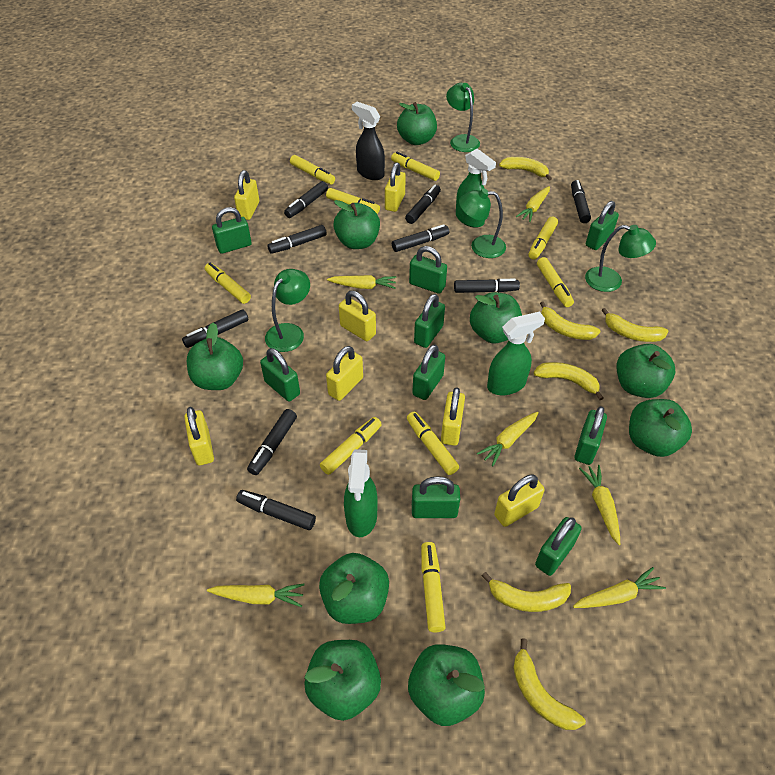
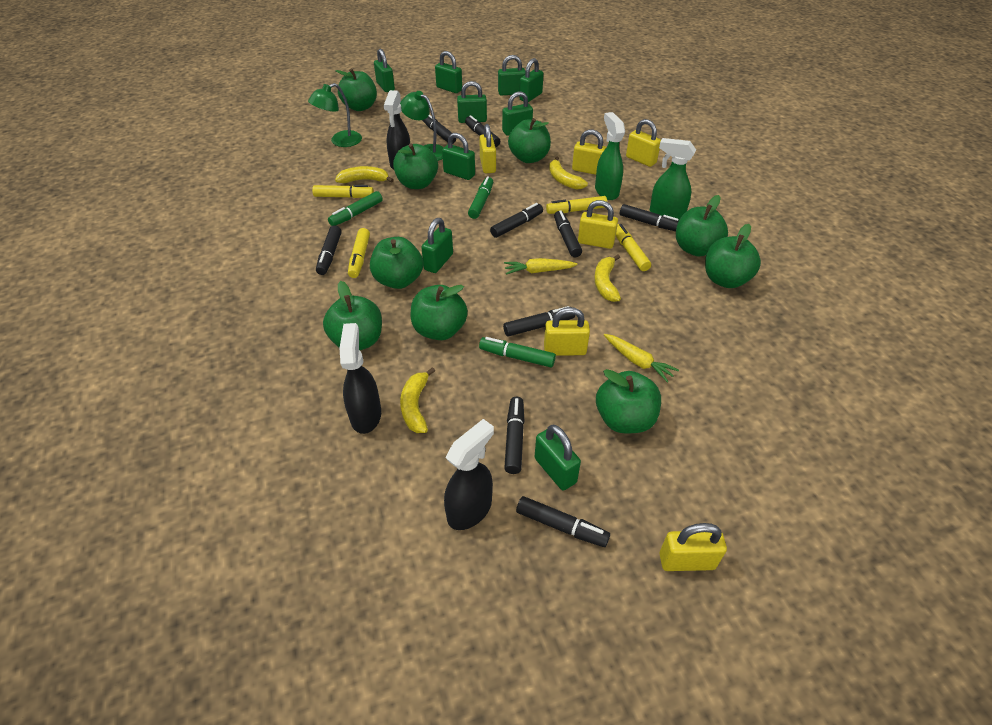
black spray bottle: 1 -> 3
green lamp: 4 -> 2
green marker: 0 -> 3
green spray bottle: 3 -> 2
yellow banana: 6 -> 4
yellow carrot: 6 -> 2
yellow marker: 9 -> 4
yellow padlock: 7 -> 6

